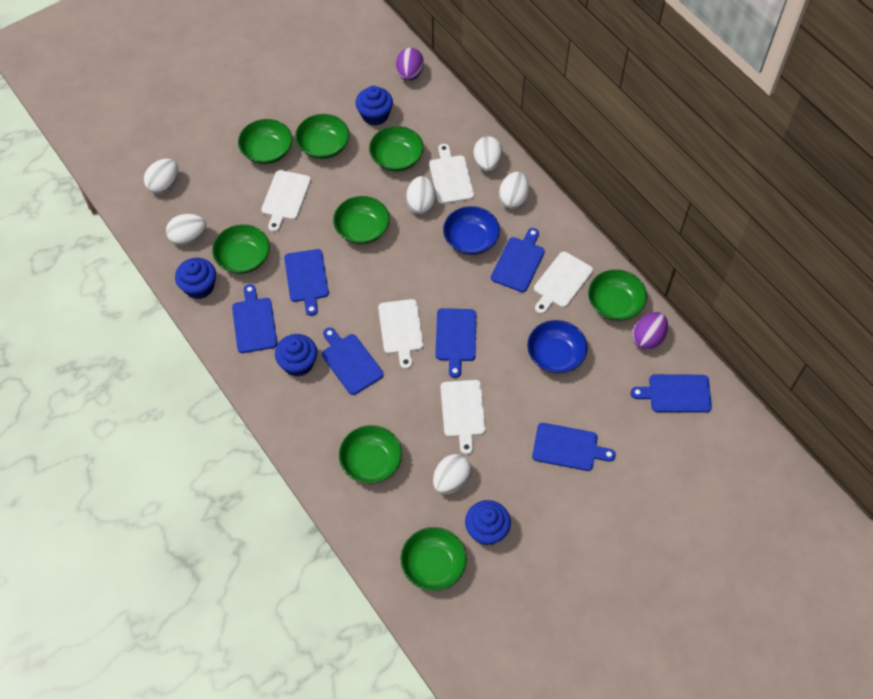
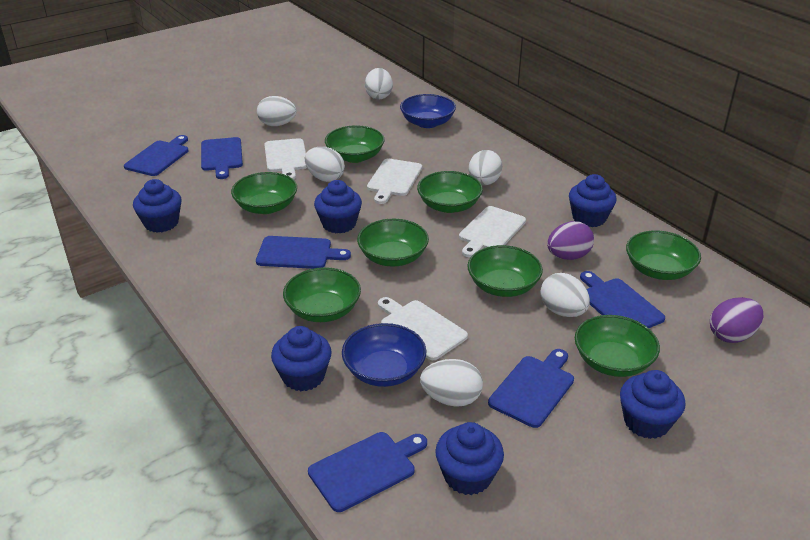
blue cupcake: 4 -> 6
blue cutting board: 7 -> 6
white cutting board: 5 -> 4

